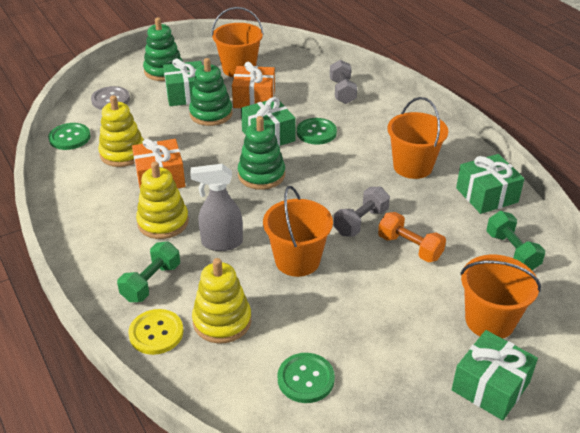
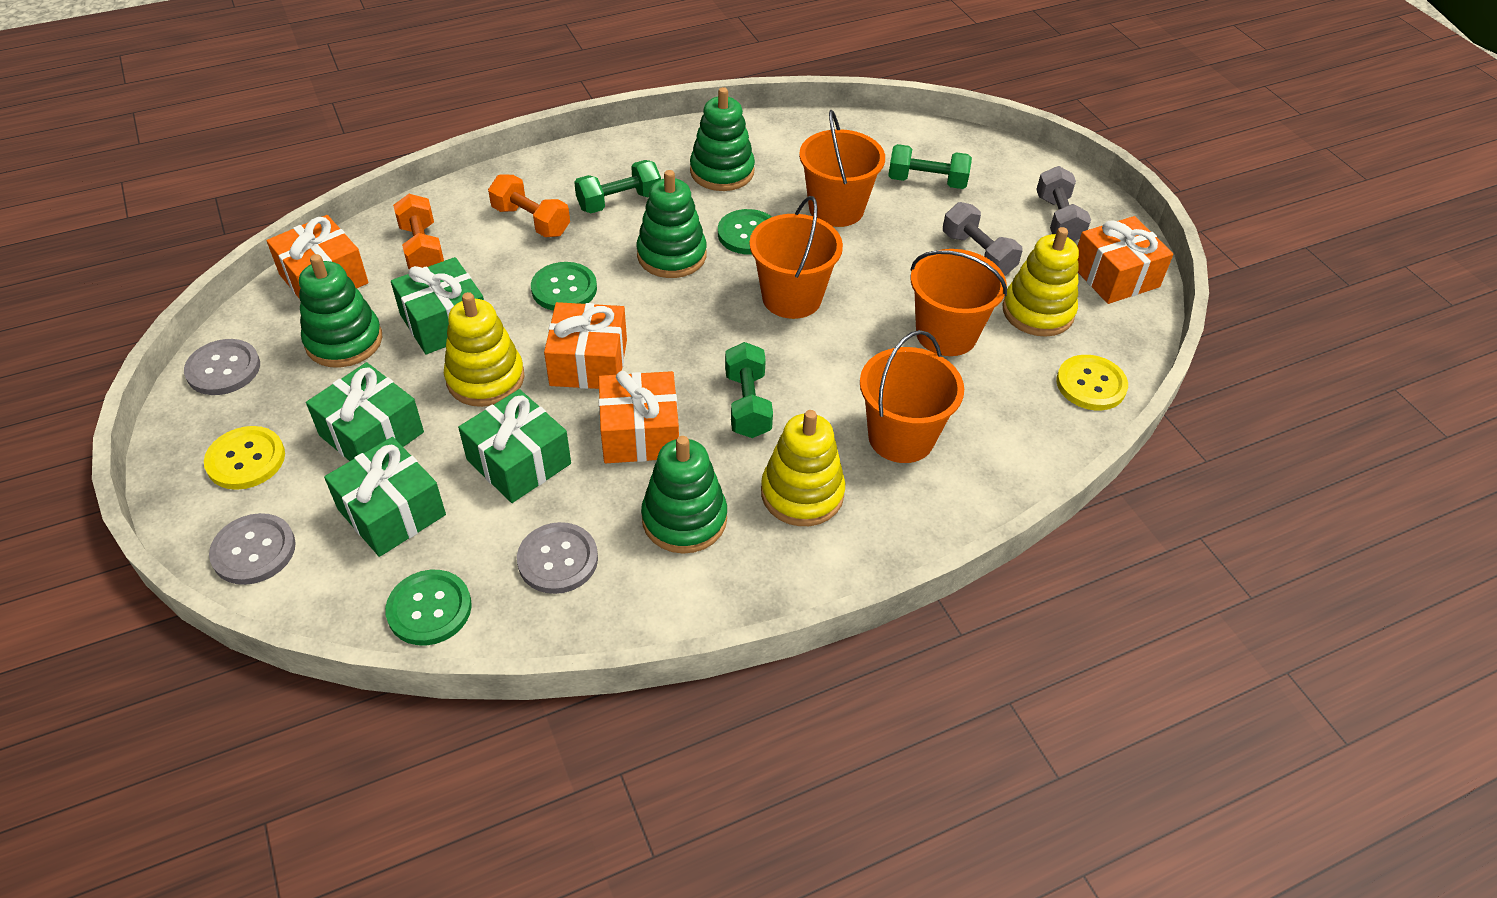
green dumbbell: 2 -> 3
green stacking toy: 3 -> 4
grey button: 1 -> 3
grey spray bottle: 1 -> 0
orange dumbbell: 1 -> 2
orange gift: 2 -> 4
yellow button: 1 -> 2

